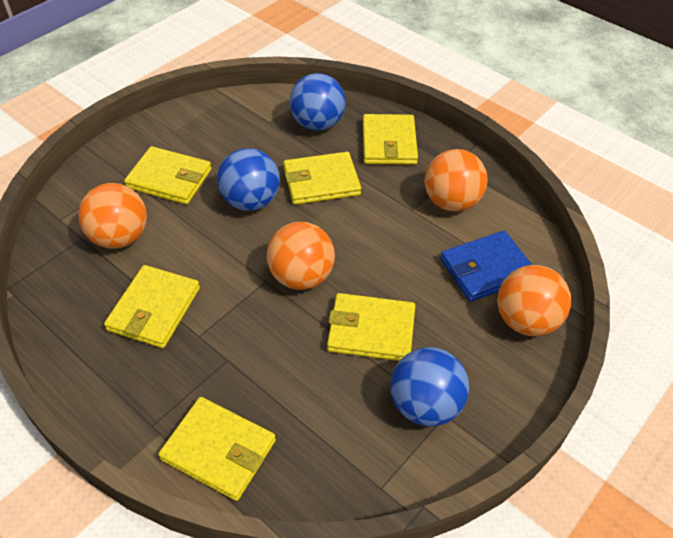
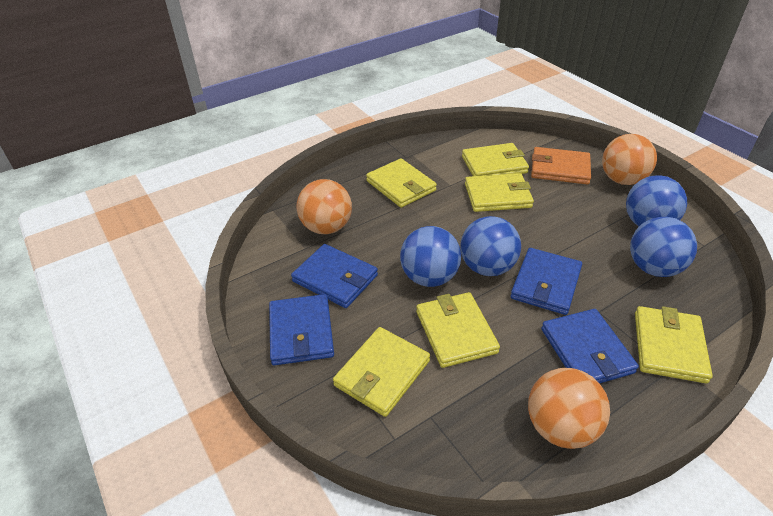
blue ball: 3 -> 4
blue wallet: 1 -> 4
orange ball: 4 -> 3
orange wallet: 0 -> 1

